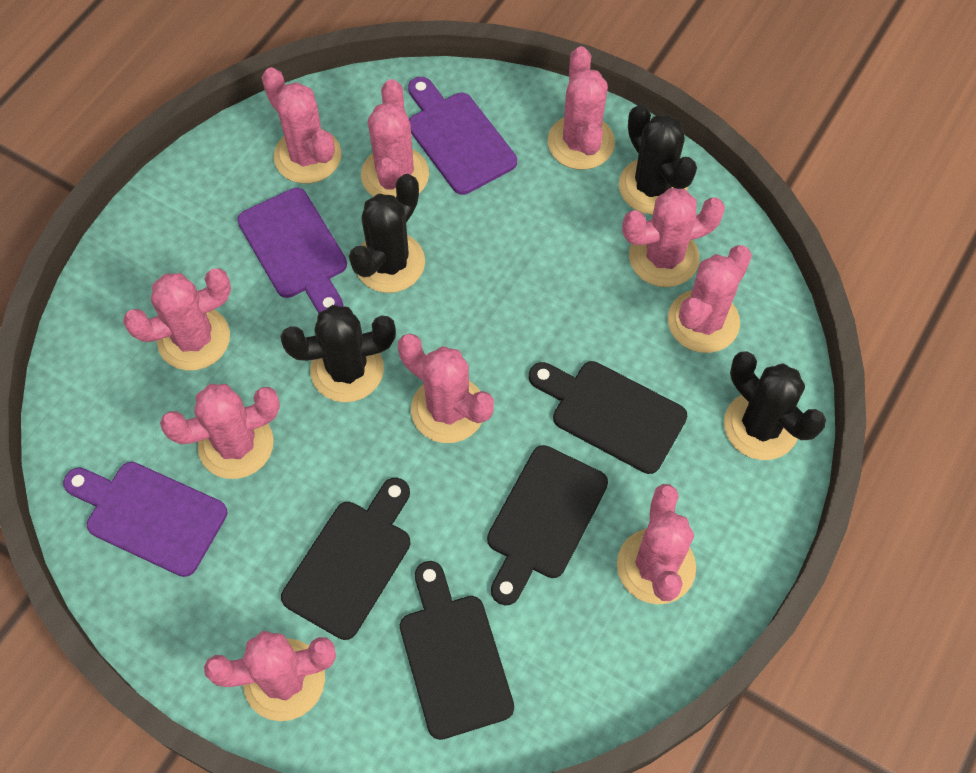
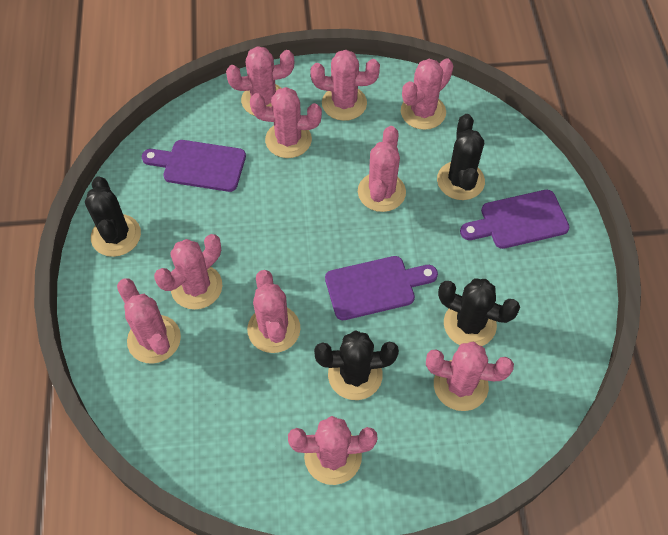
black cutting board: 4 -> 0

